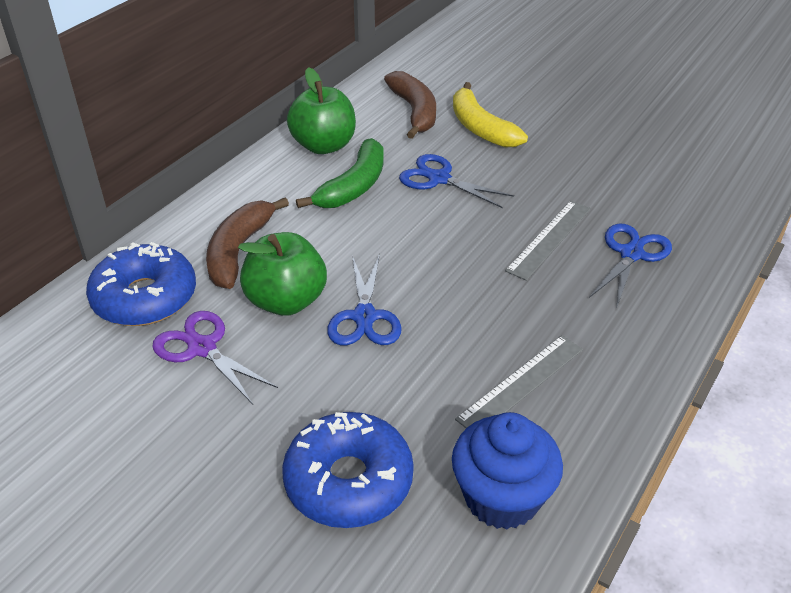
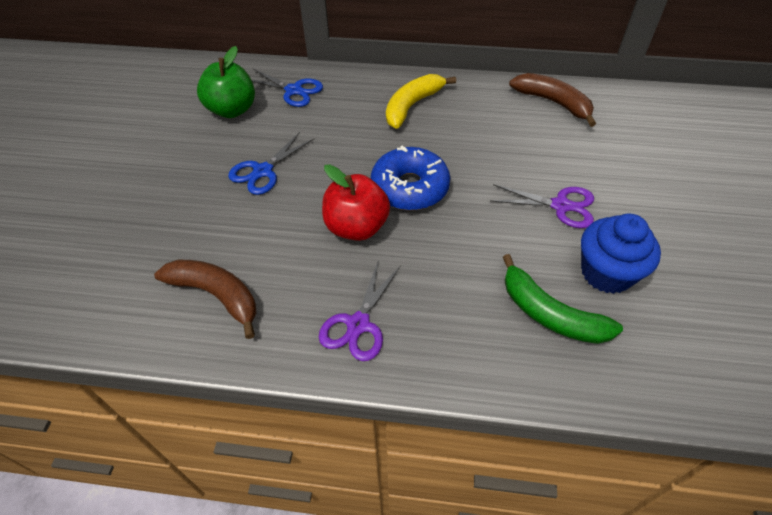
blue donut: 2 -> 1
blue scissors: 3 -> 2
green apple: 2 -> 1
grey ruler: 2 -> 0
purple scissors: 1 -> 2
red apple: 0 -> 1

